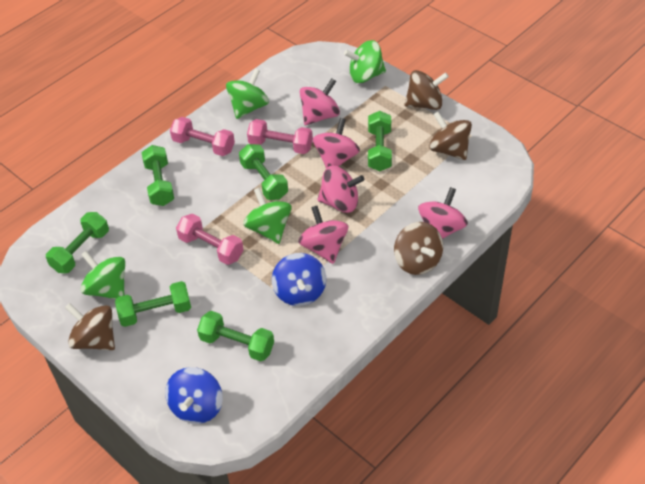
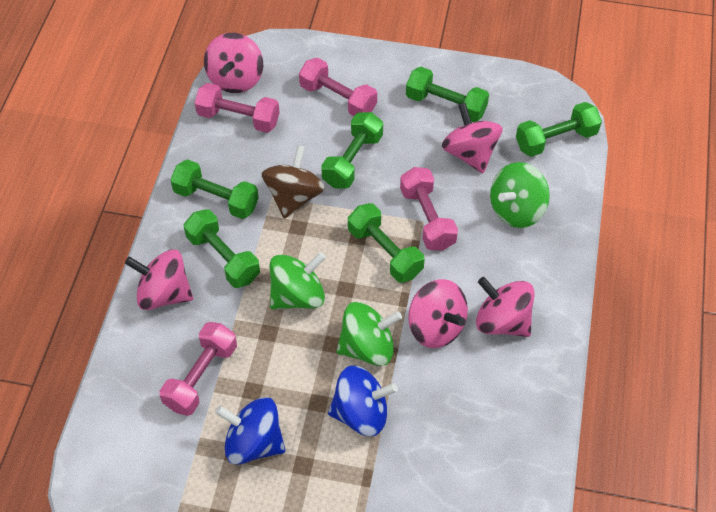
brown spinning top: 4 -> 1
green spinning top: 4 -> 3
pink dumbbell: 3 -> 4

